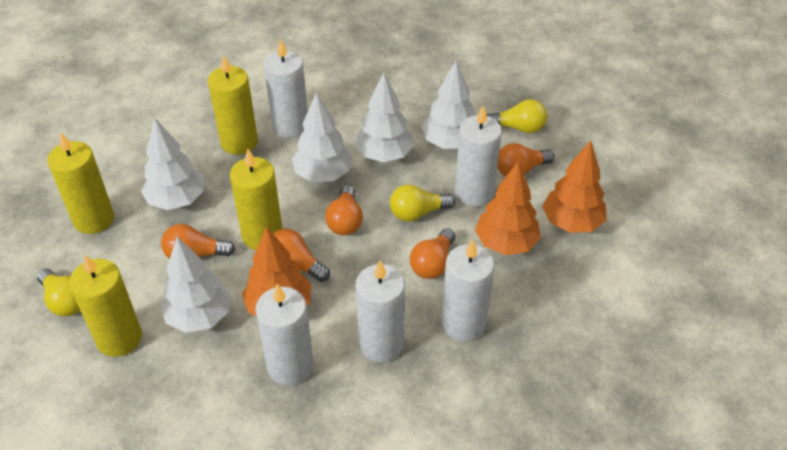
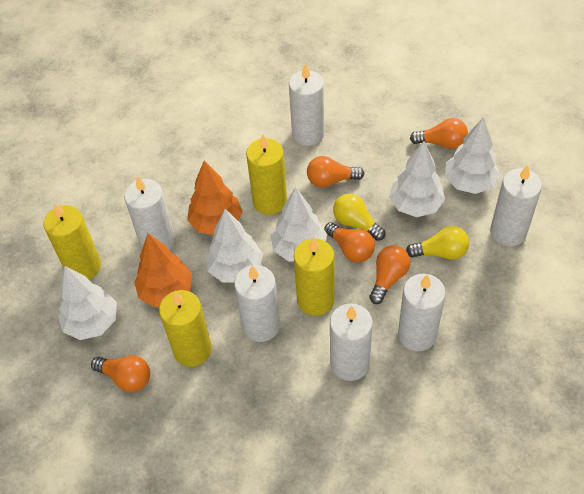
orange tree: 3 -> 2
white candle: 5 -> 6
yellow light bulb: 3 -> 2

